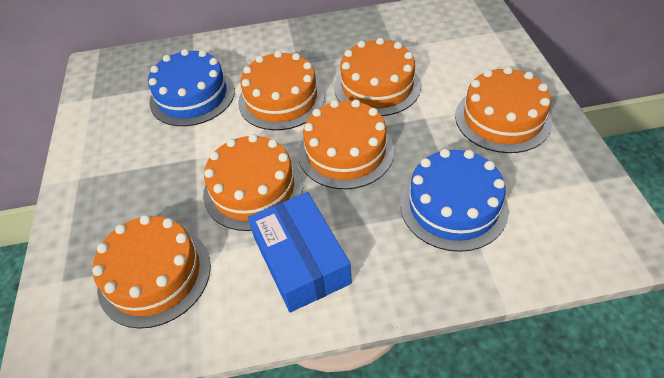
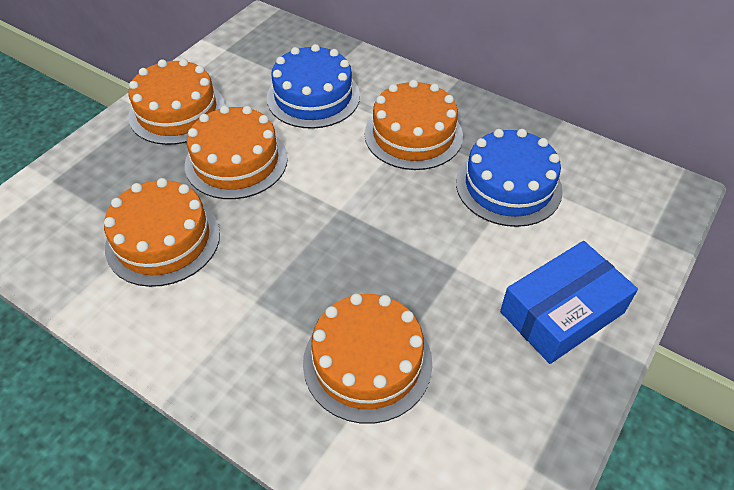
orange cake: 6 -> 5

